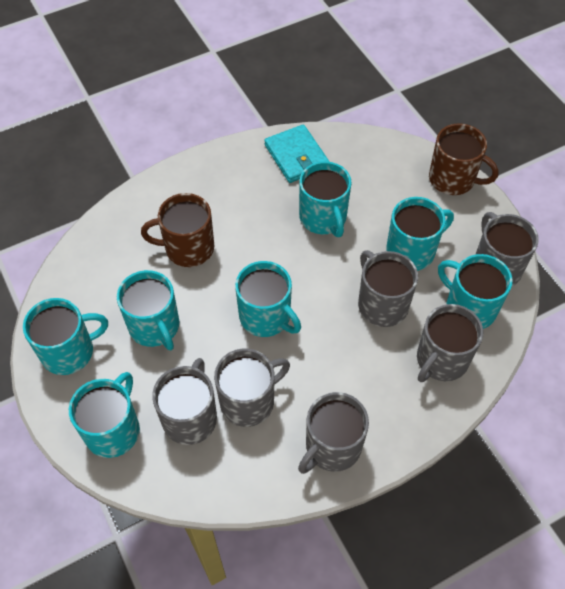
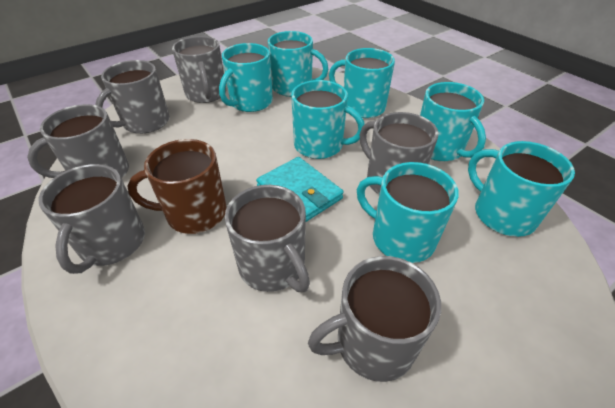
brown mug: 2 -> 1
grey mug: 6 -> 7

